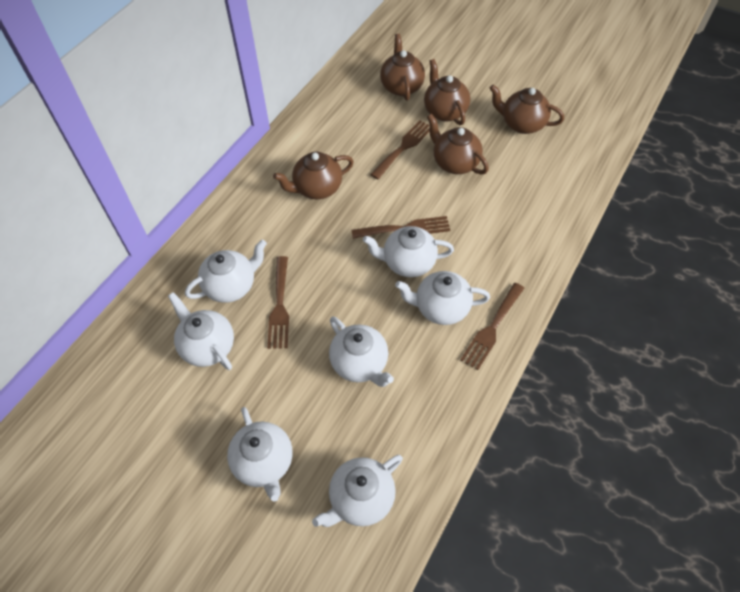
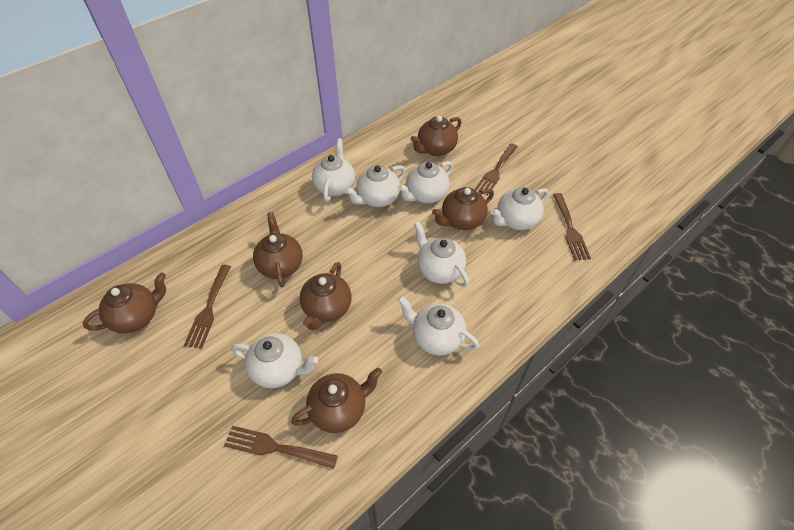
brown teapot: 5 -> 6

